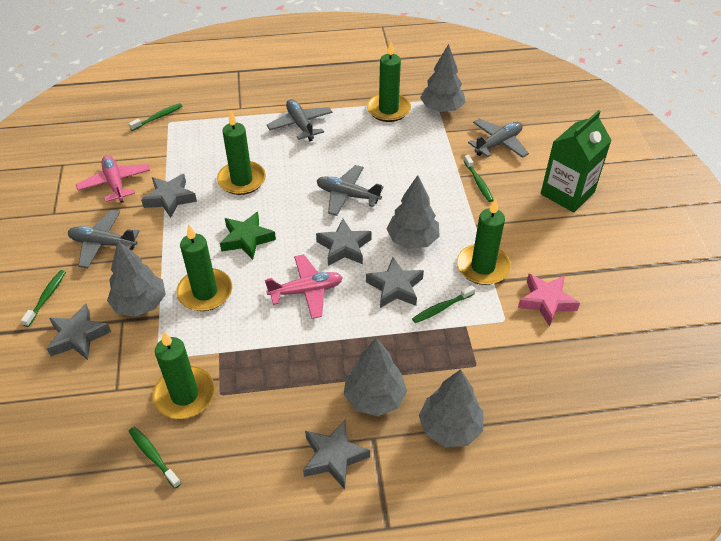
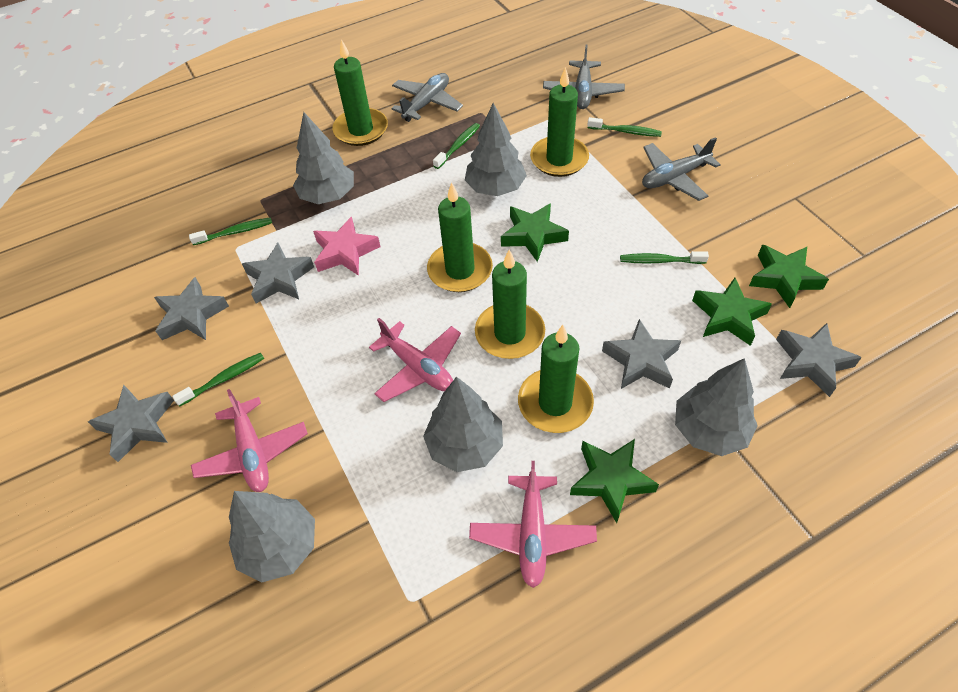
green carton: 1 -> 0
green star: 1 -> 4
grey plane: 4 -> 3
pink plane: 2 -> 3

